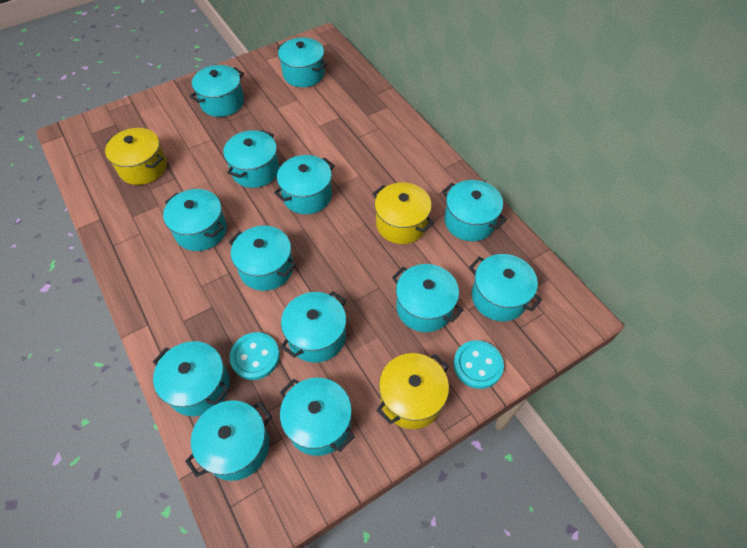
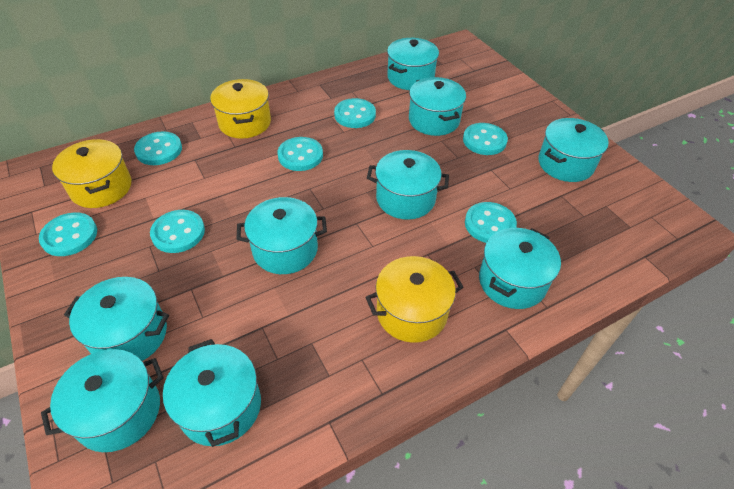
turquoise button: 2 -> 7
turquoise pot: 13 -> 9

